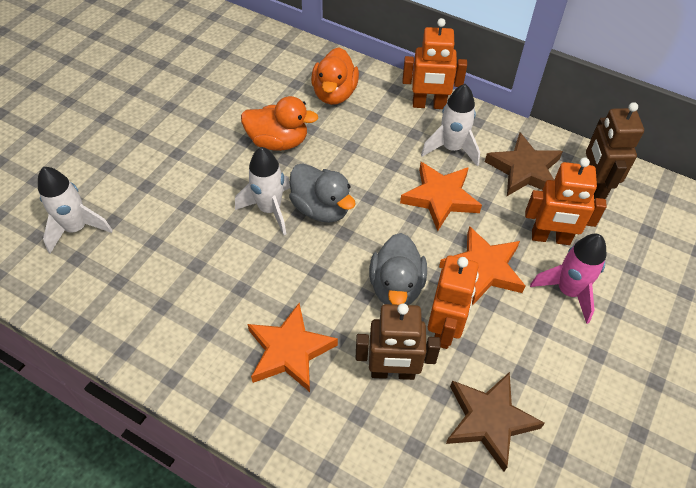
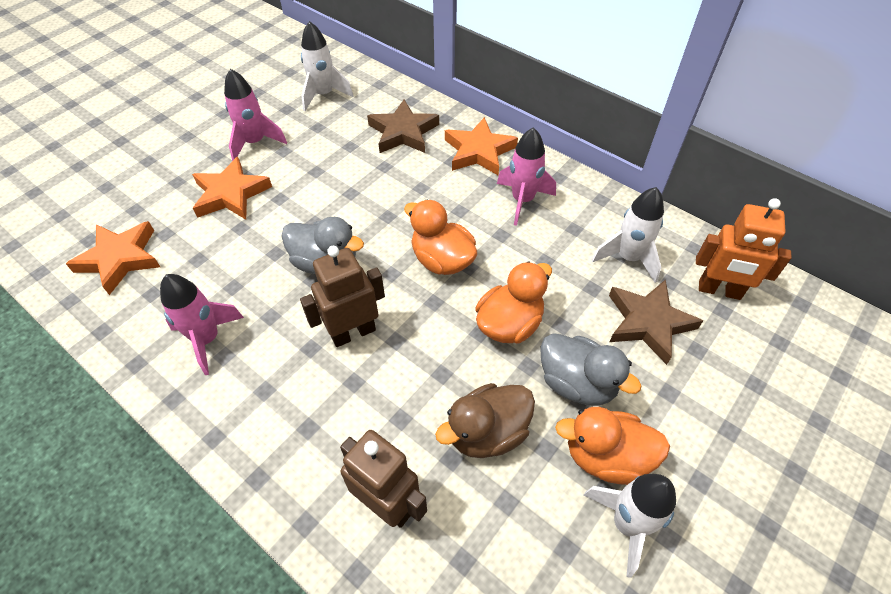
brown duck: 0 -> 1
orange duck: 2 -> 3
orange robot: 3 -> 1
pink rocket: 1 -> 3

